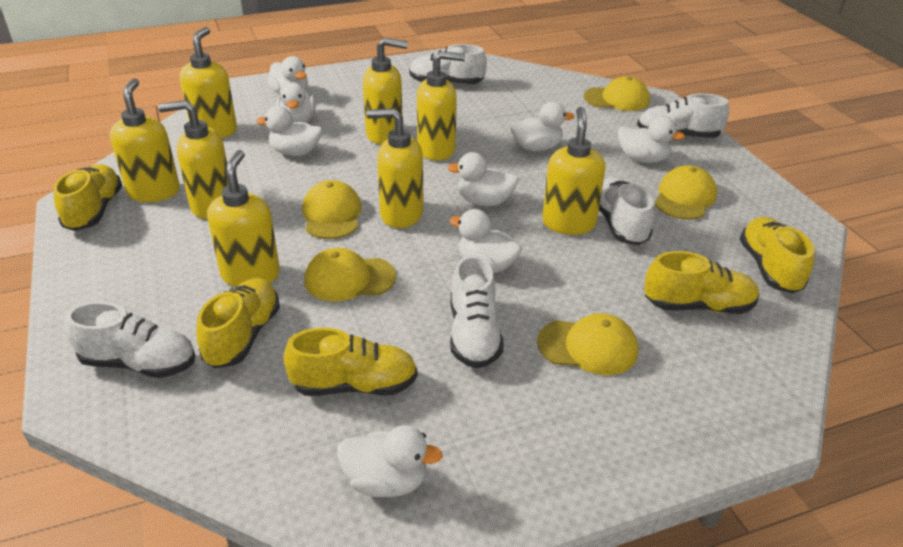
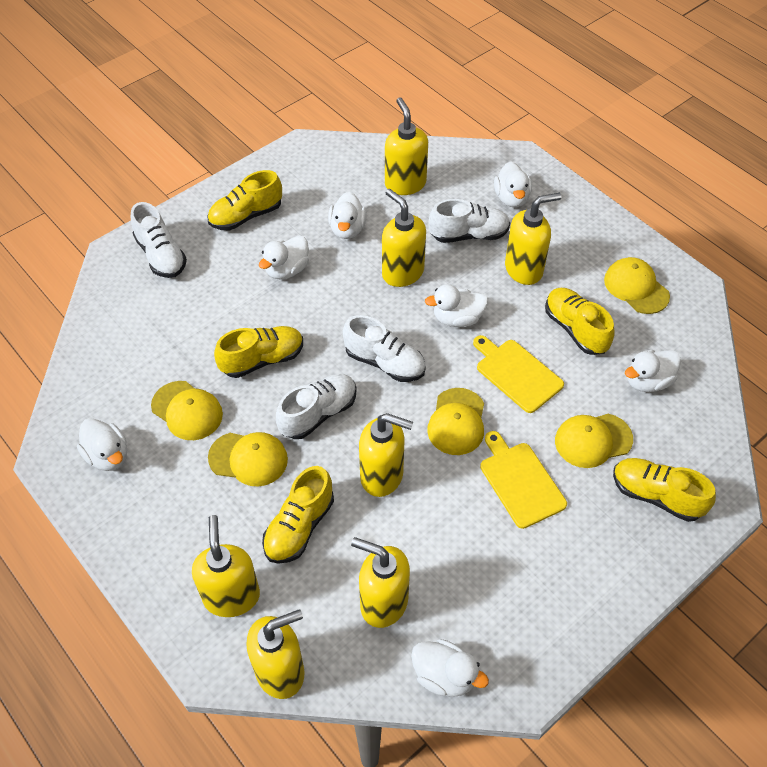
white duck: 8 -> 7
white shoe: 5 -> 4
yellow cutting board: 0 -> 2
yellow soap dispenser: 8 -> 7

